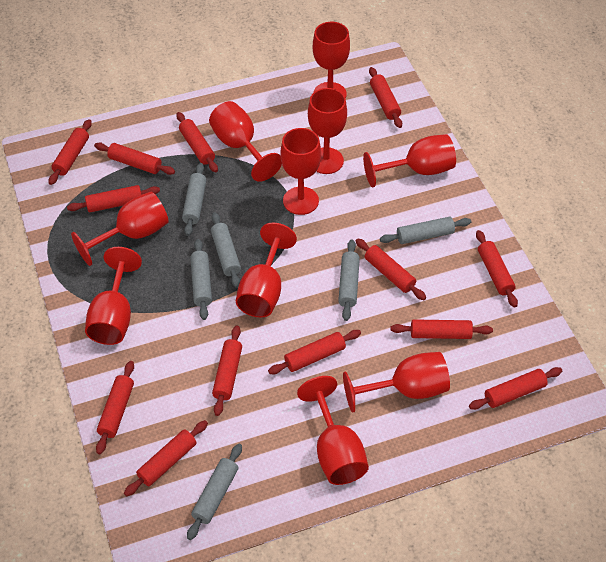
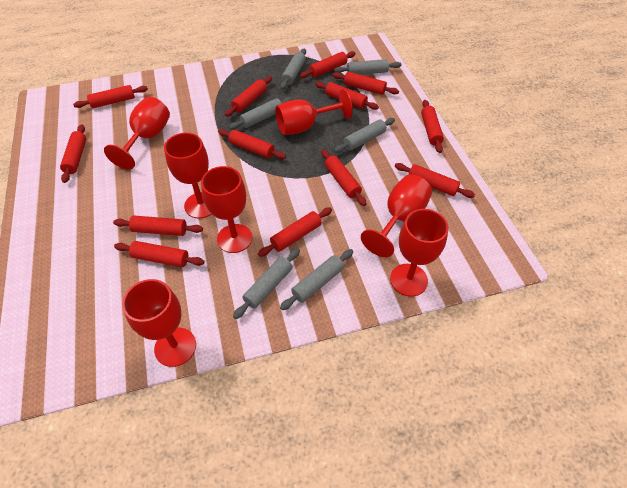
red goblet: 10 -> 7

